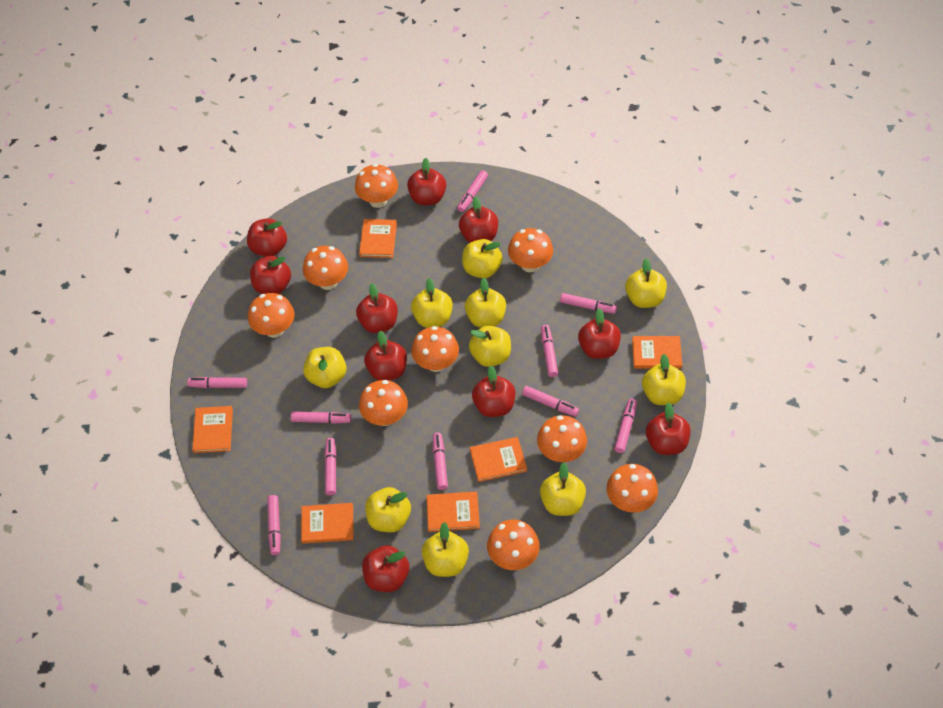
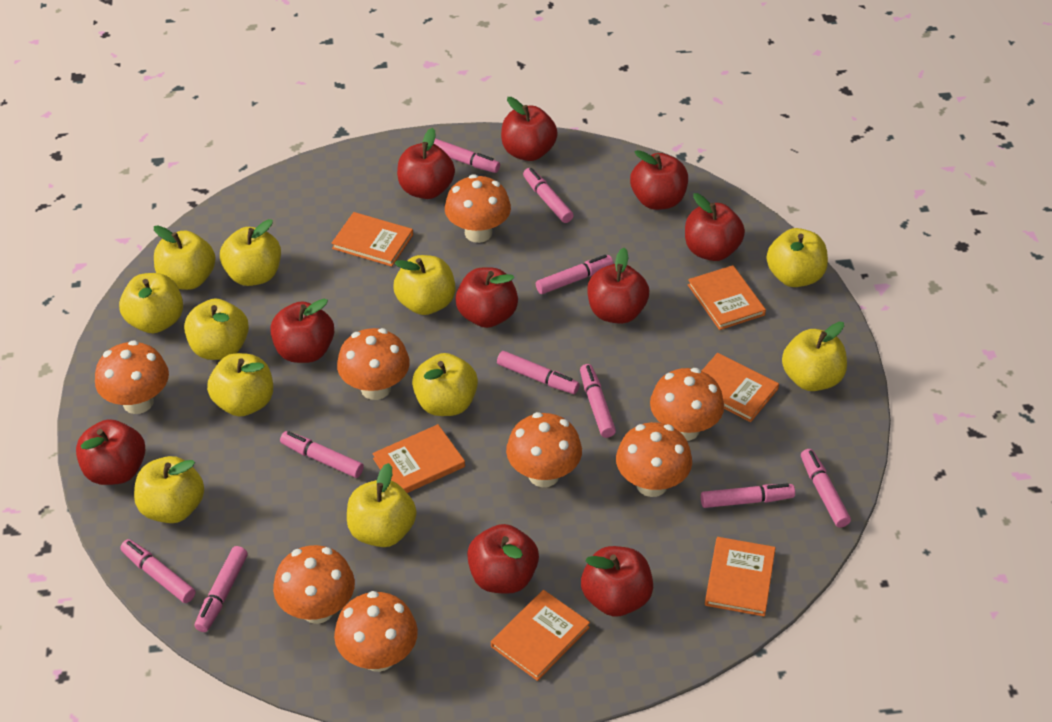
orange mushroom: 9 -> 8
yellow apple: 10 -> 11

